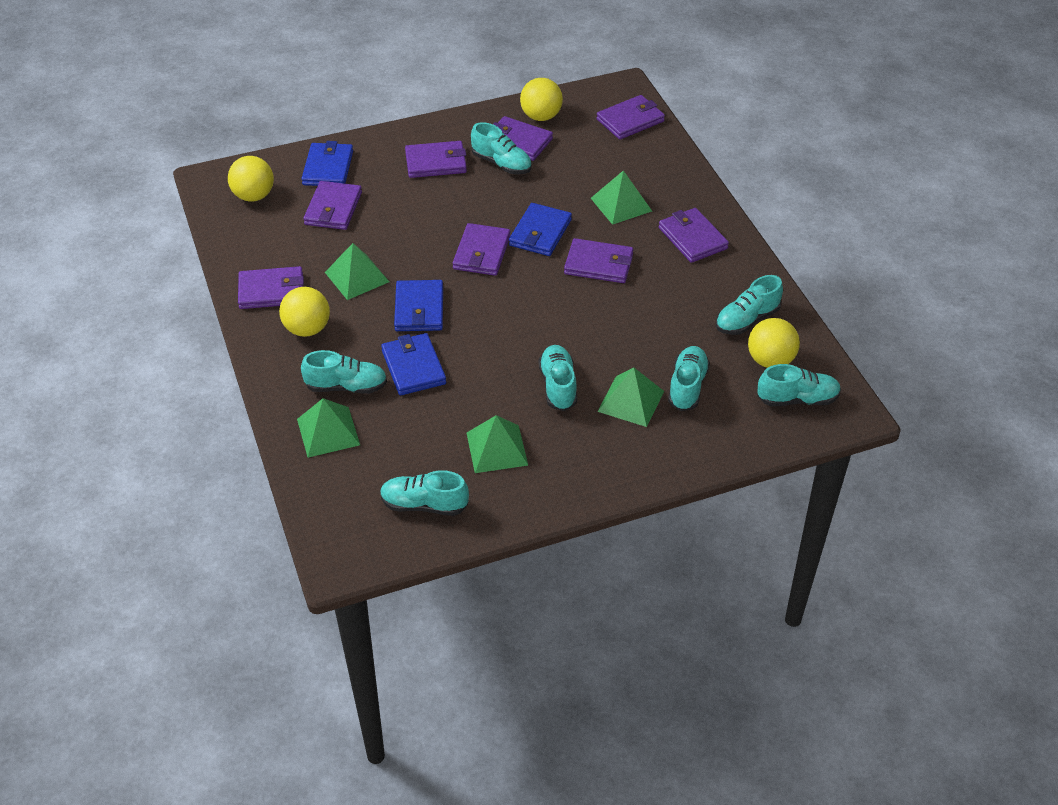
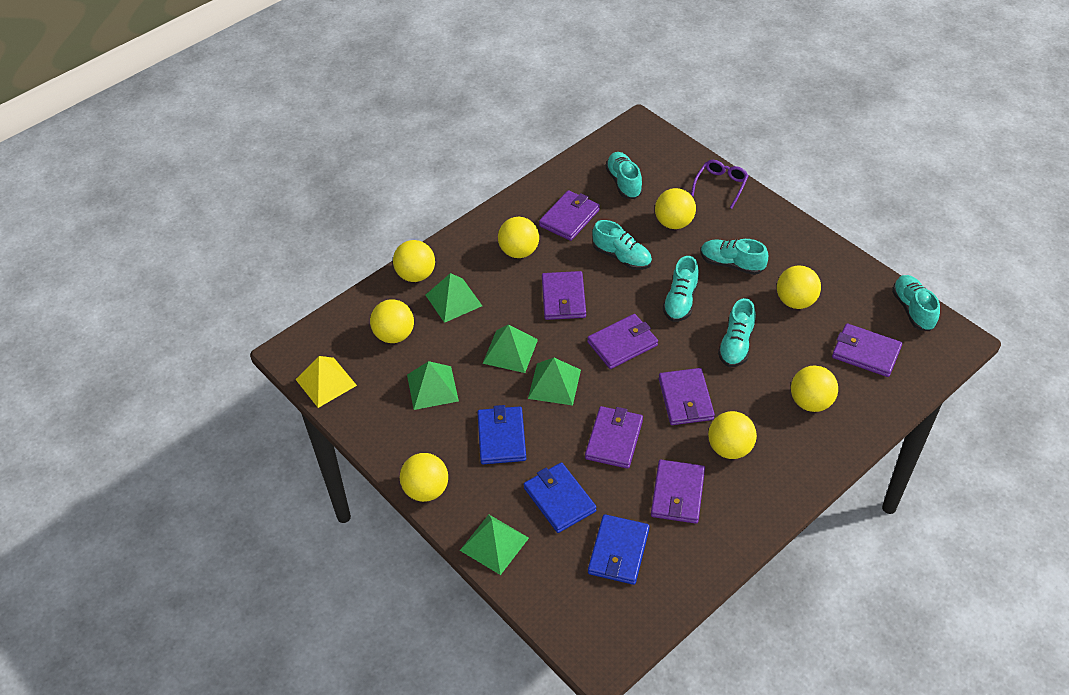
blue wallet: 4 -> 3
purple glasses: 0 -> 1
purple wallet: 8 -> 7
turquoise shoe: 7 -> 6
yellow ball: 4 -> 8
yellow pyramid: 0 -> 1

